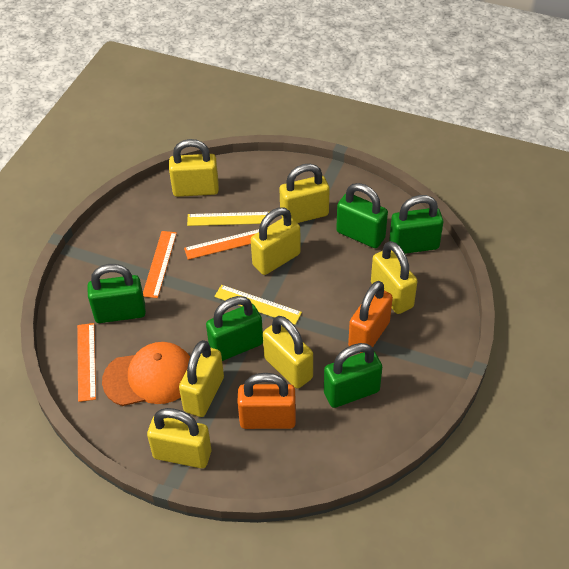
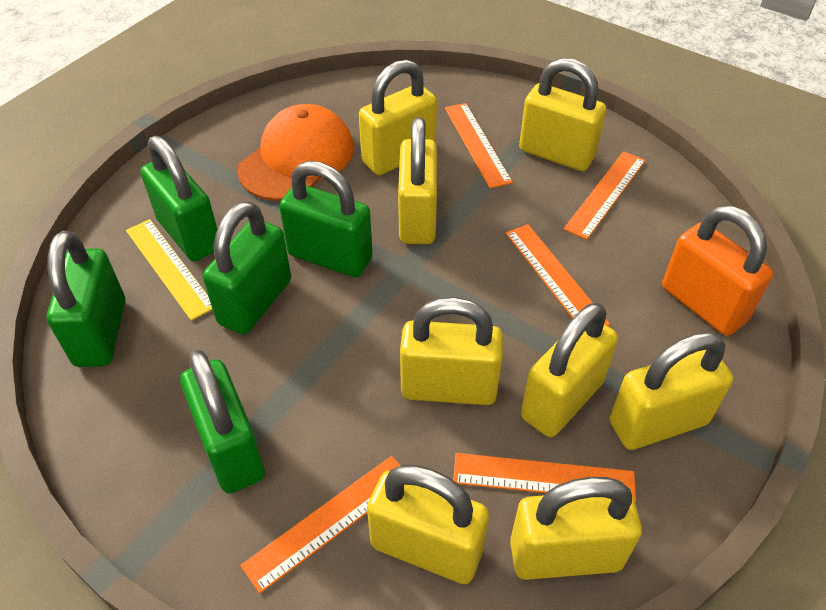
orange padlock: 2 -> 1
orange ruler: 3 -> 5
yellow padlock: 7 -> 8
yellow ruler: 2 -> 1

